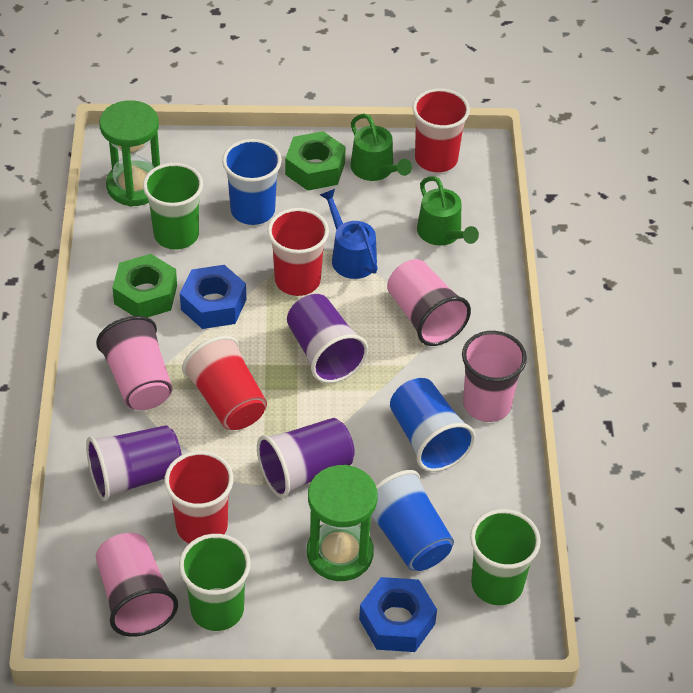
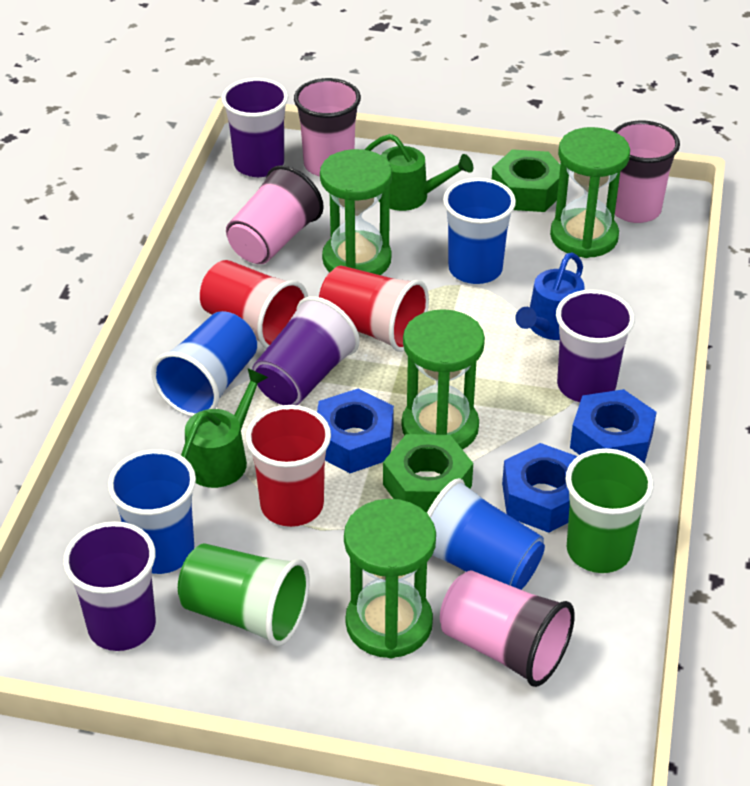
blue cup: 3 -> 4
blue nut: 2 -> 3
green cup: 3 -> 2
green hourglass: 2 -> 4
purple cup: 3 -> 4
red cup: 4 -> 3

